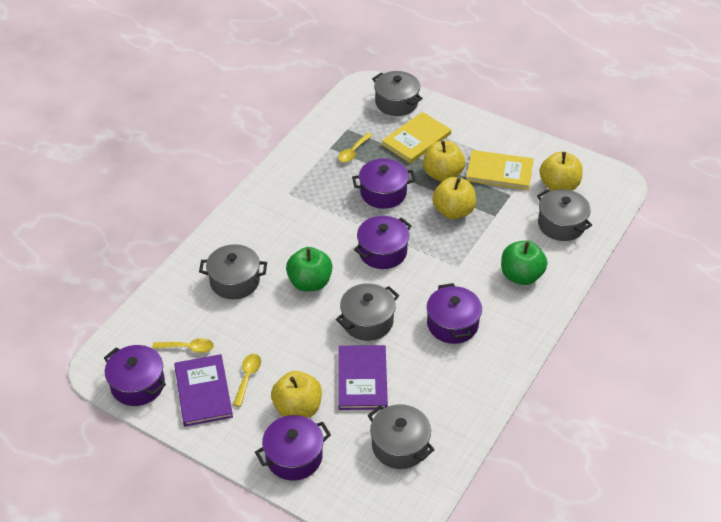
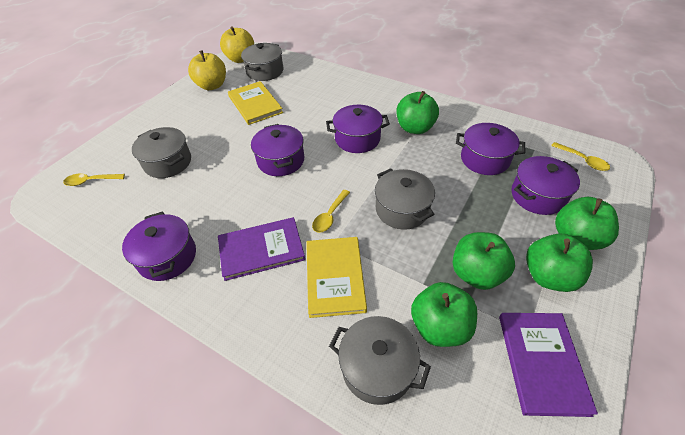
green apple: 2 -> 5
grey pot: 5 -> 4
yellow apple: 4 -> 2

